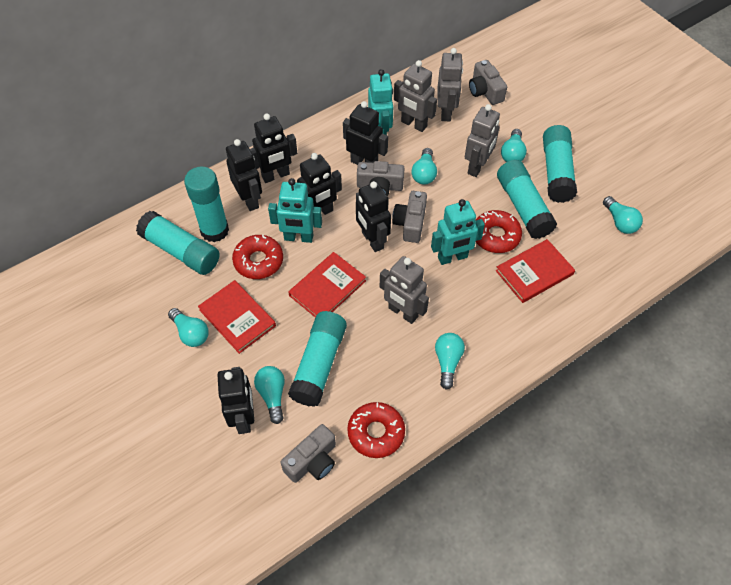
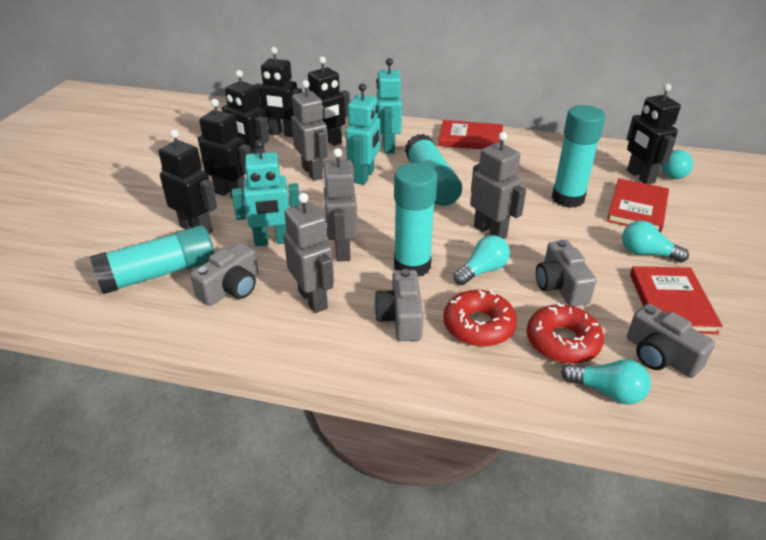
red donut: 3 -> 2
turquoise glue stick: 5 -> 4
turquoise light bulb: 6 -> 4

